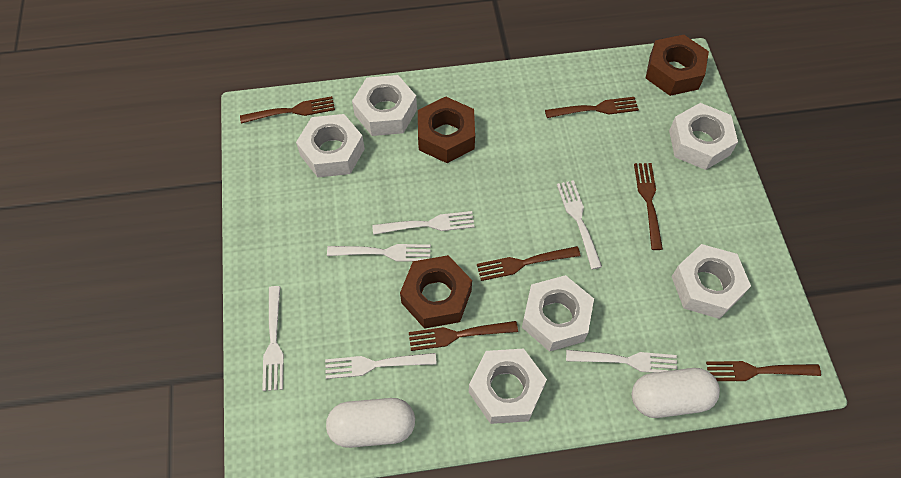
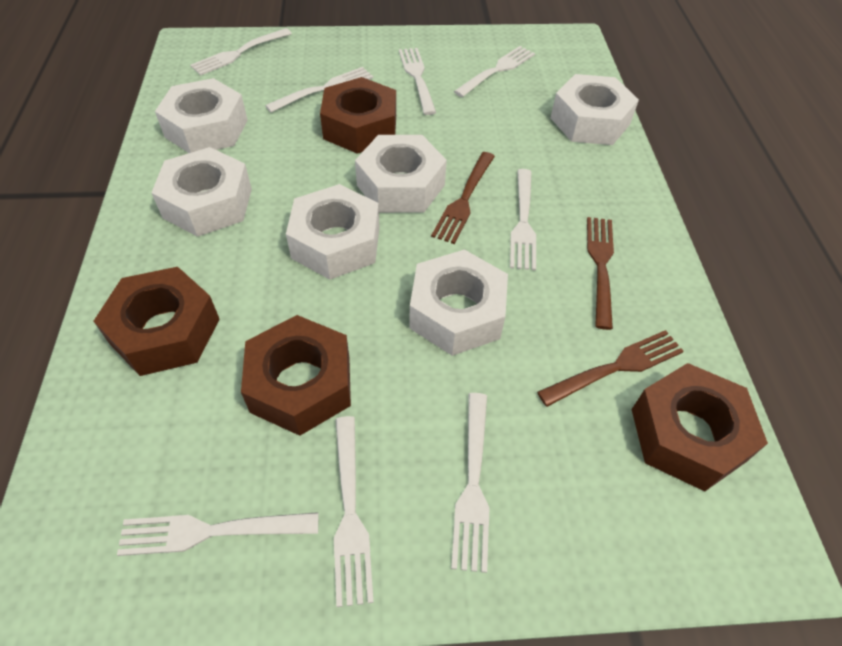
brown fork: 6 -> 3
brown nut: 3 -> 4
white capsule: 2 -> 0
white fork: 6 -> 8

